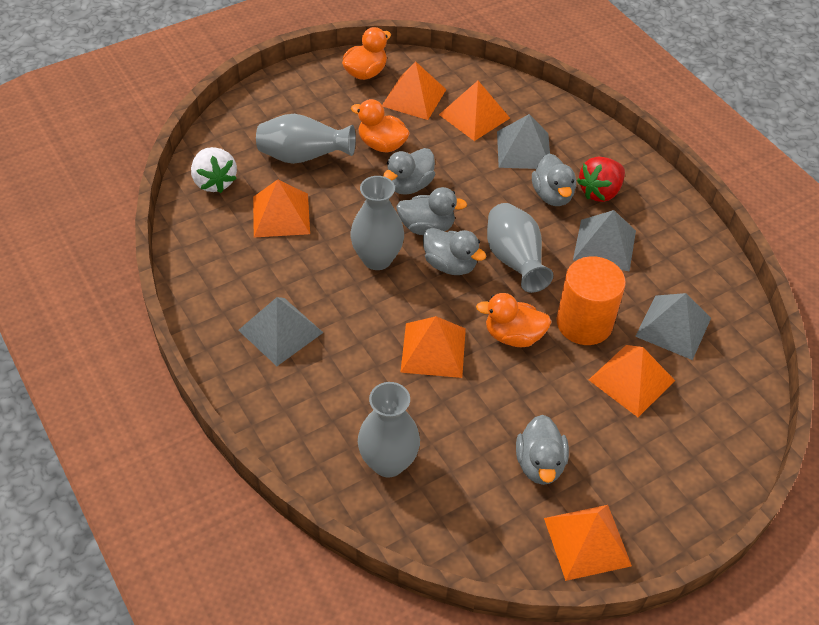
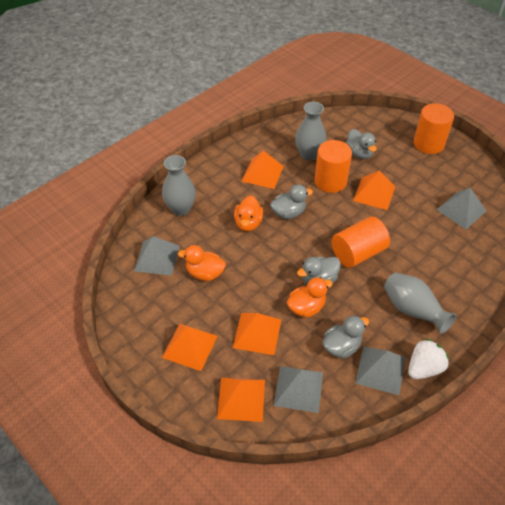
grey duck: 5 -> 4
grey vase: 4 -> 3
orange cylinder: 1 -> 3
orange pyramid: 6 -> 5
red strawberry: 1 -> 0

